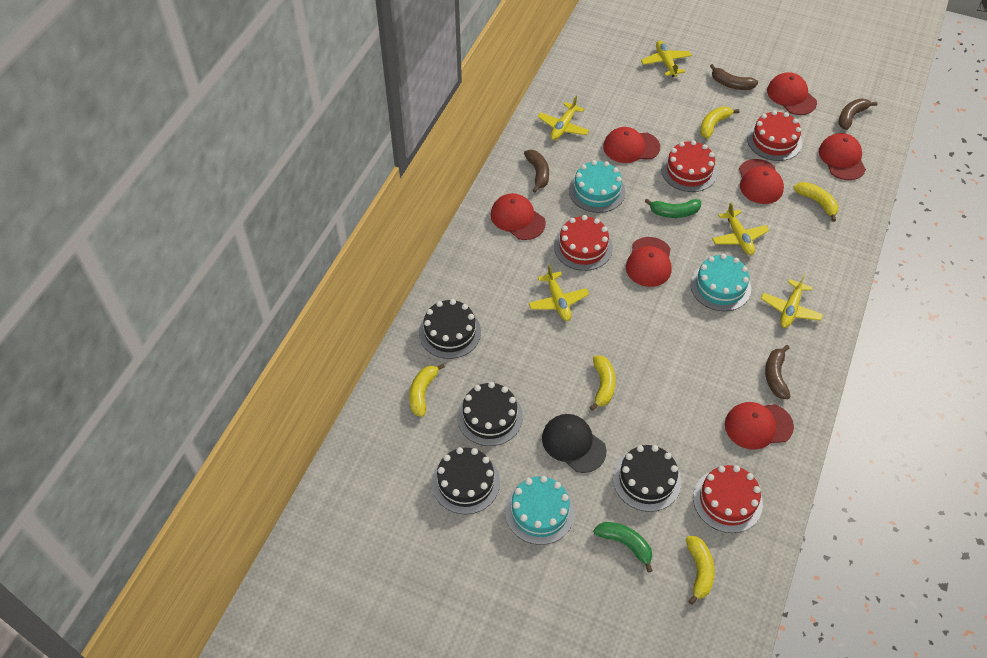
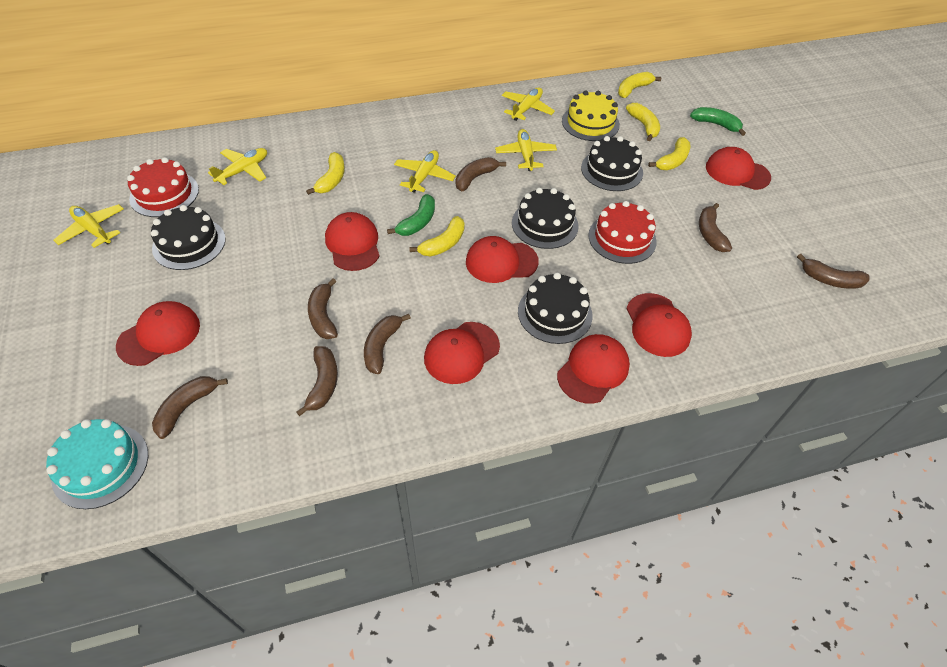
black cap: 1 -> 0
brown banana: 4 -> 7
red cake: 4 -> 2
turquoise cake: 3 -> 1
yellow cake: 0 -> 1

